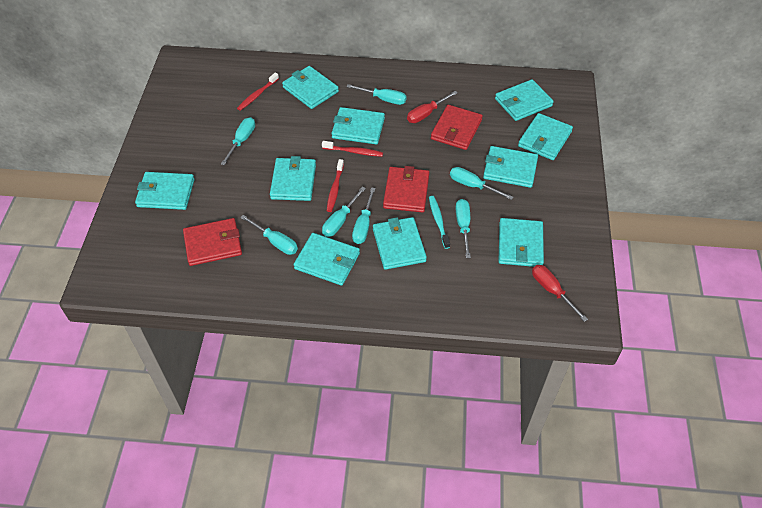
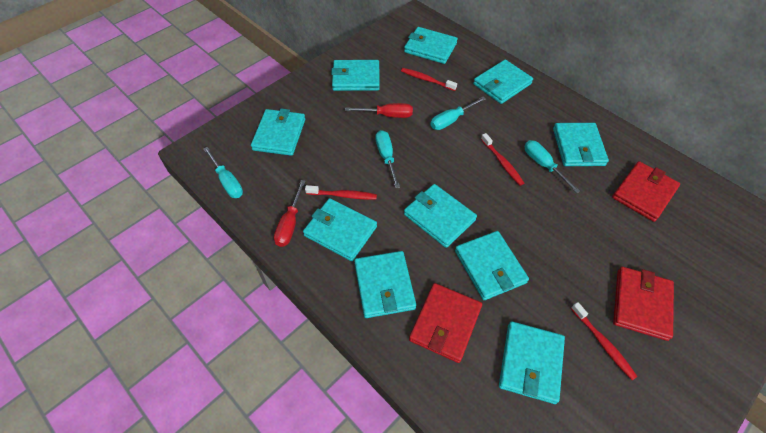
red toothbrush: 3 -> 4
turquoise screwdriver: 7 -> 4
turquoise toothbrush: 1 -> 0

